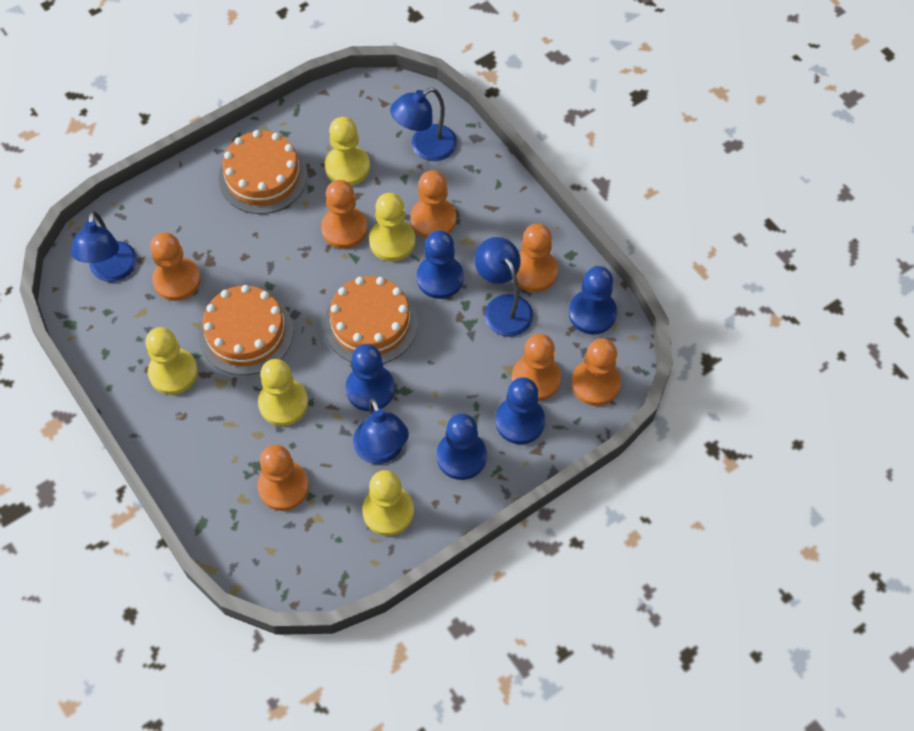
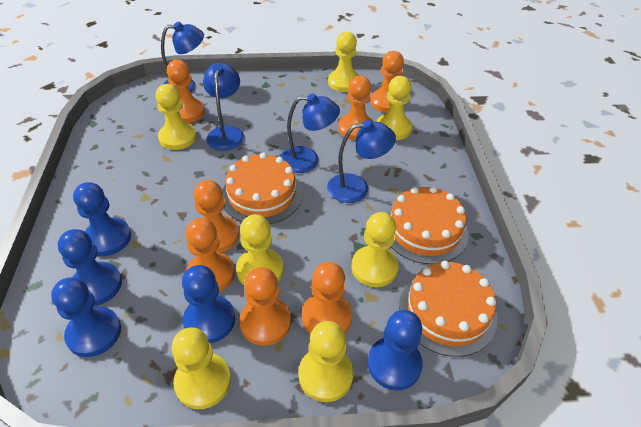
yellow pawn: 5 -> 7

